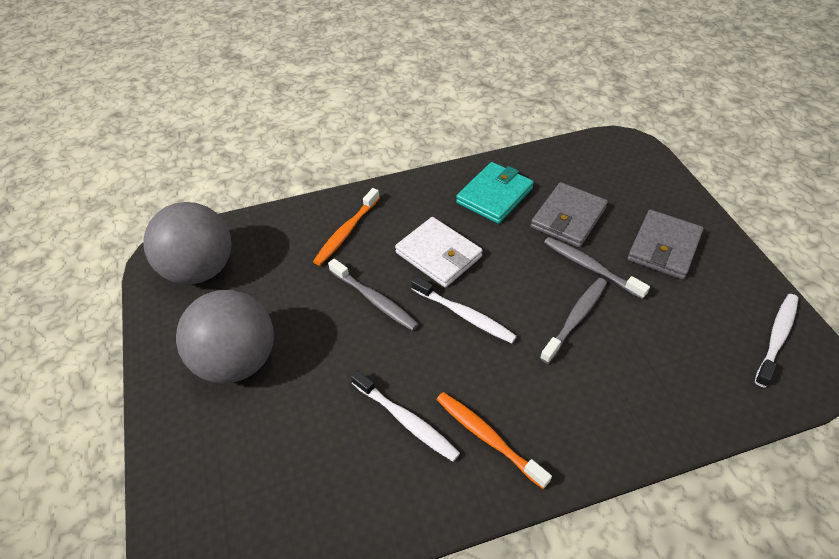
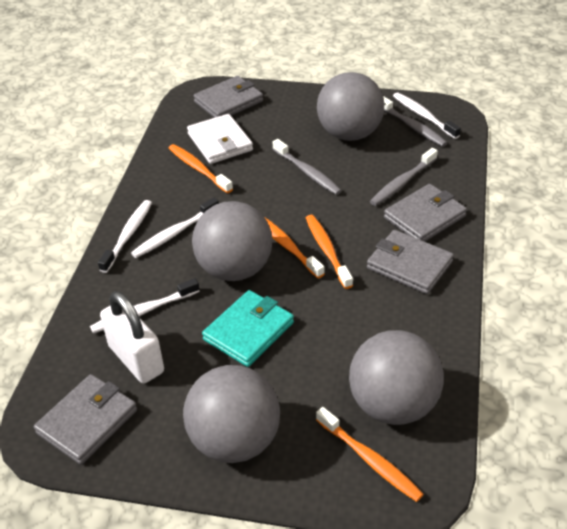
grey ball: 2 -> 4
grey wallet: 2 -> 4
orange toothbrush: 2 -> 4
white padlock: 0 -> 1
white toothbrush: 3 -> 4

